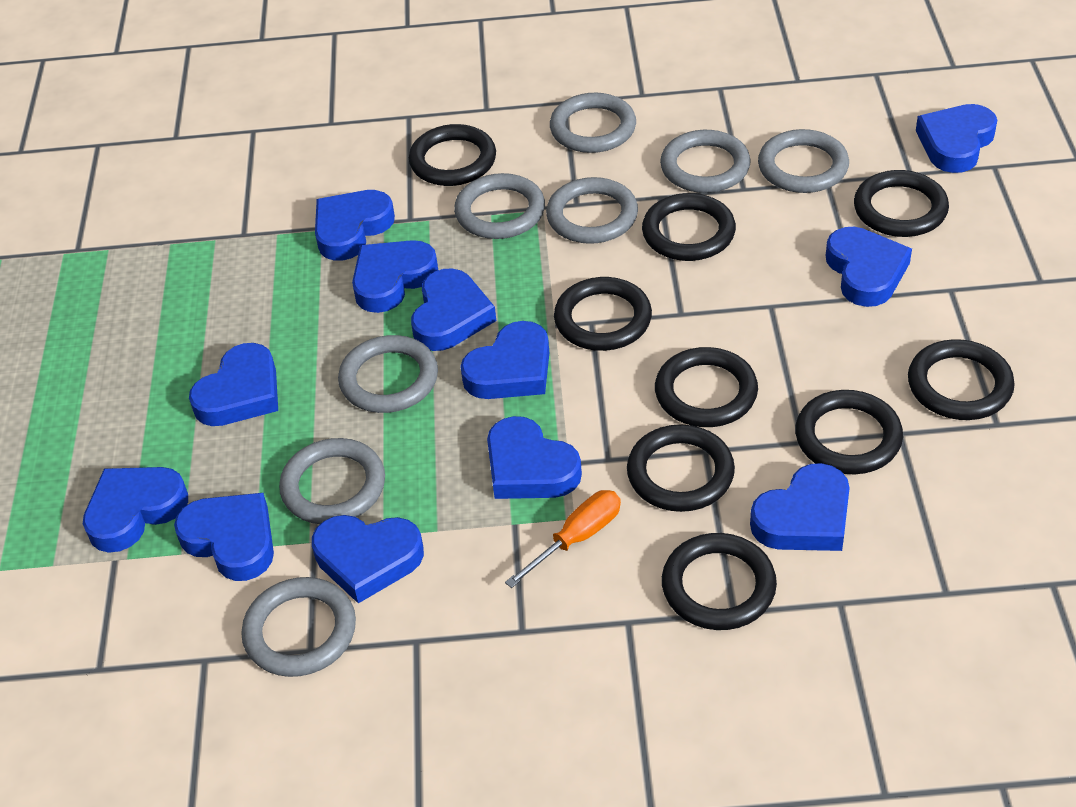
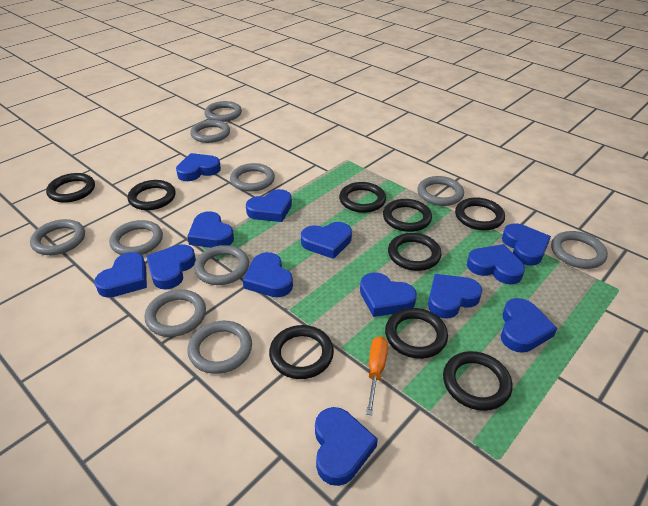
blue heart: 12 -> 13
grey ring: 8 -> 10

